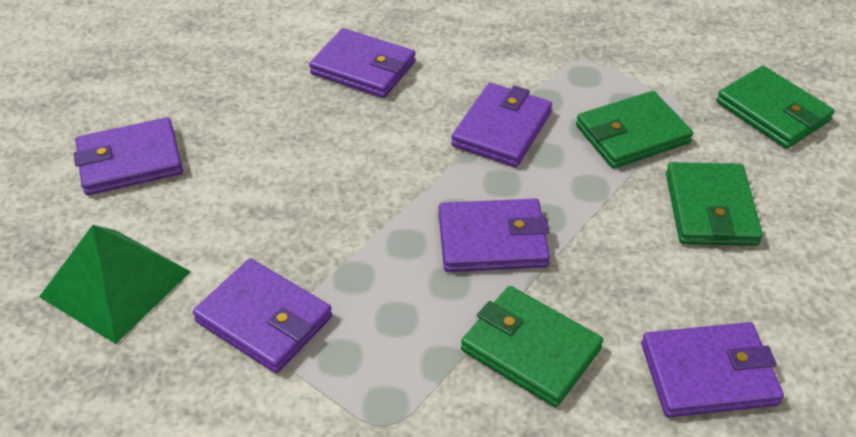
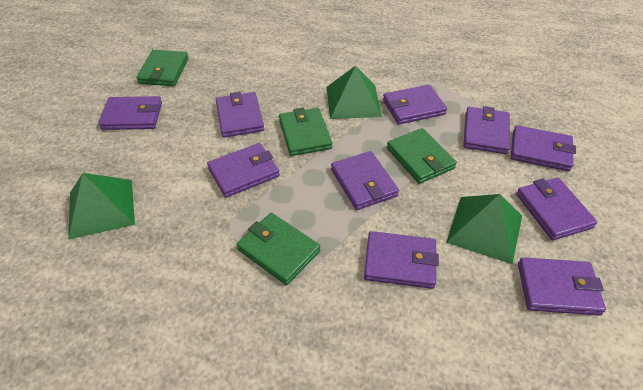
green pyramid: 1 -> 3
purple wallet: 6 -> 10

